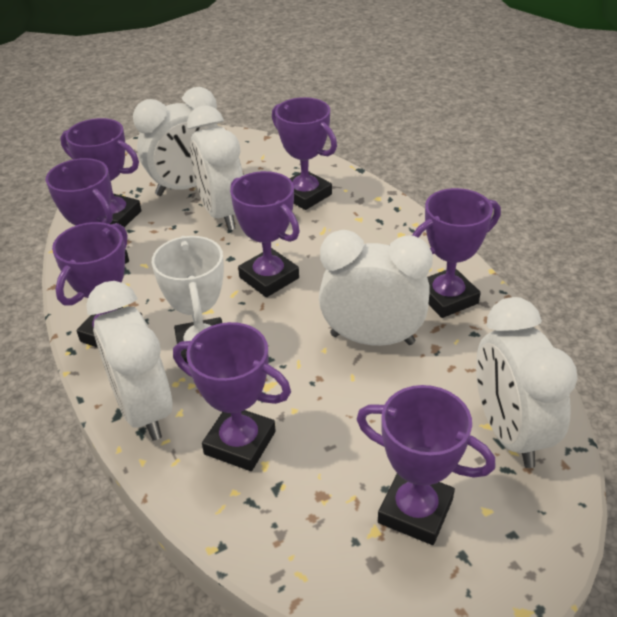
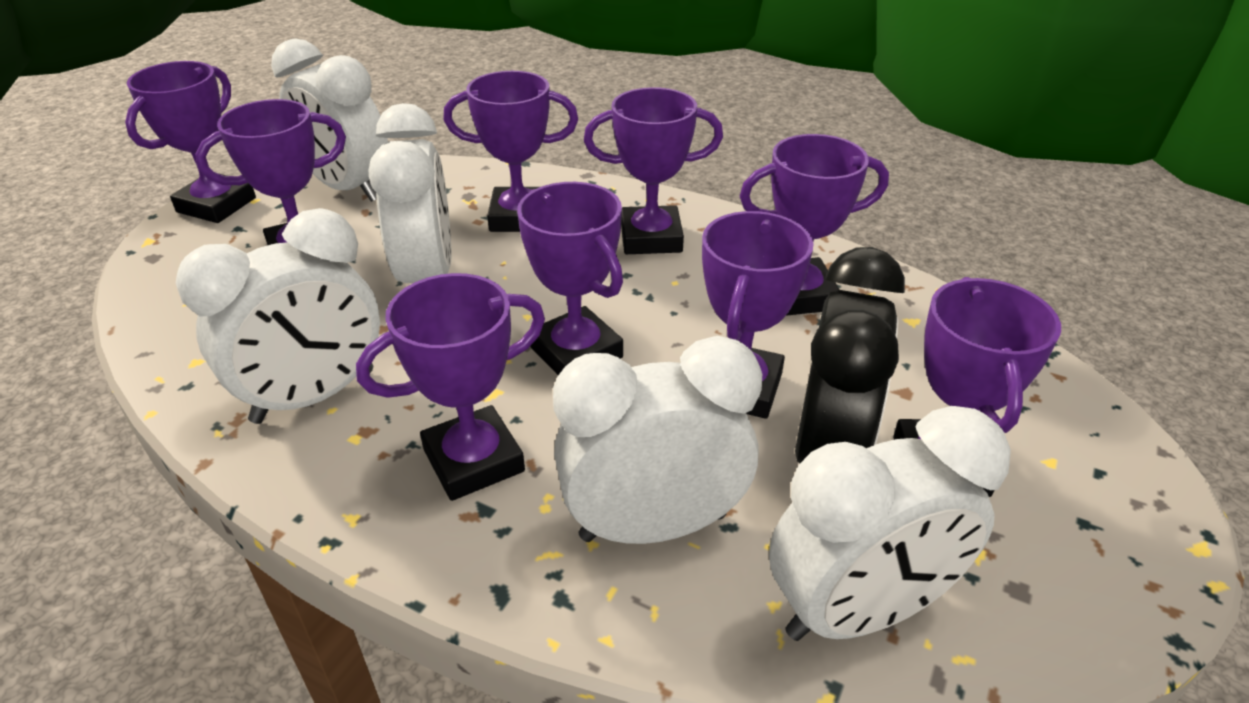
black clock: 0 -> 1
purple trophy: 8 -> 9
white trophy: 1 -> 0

